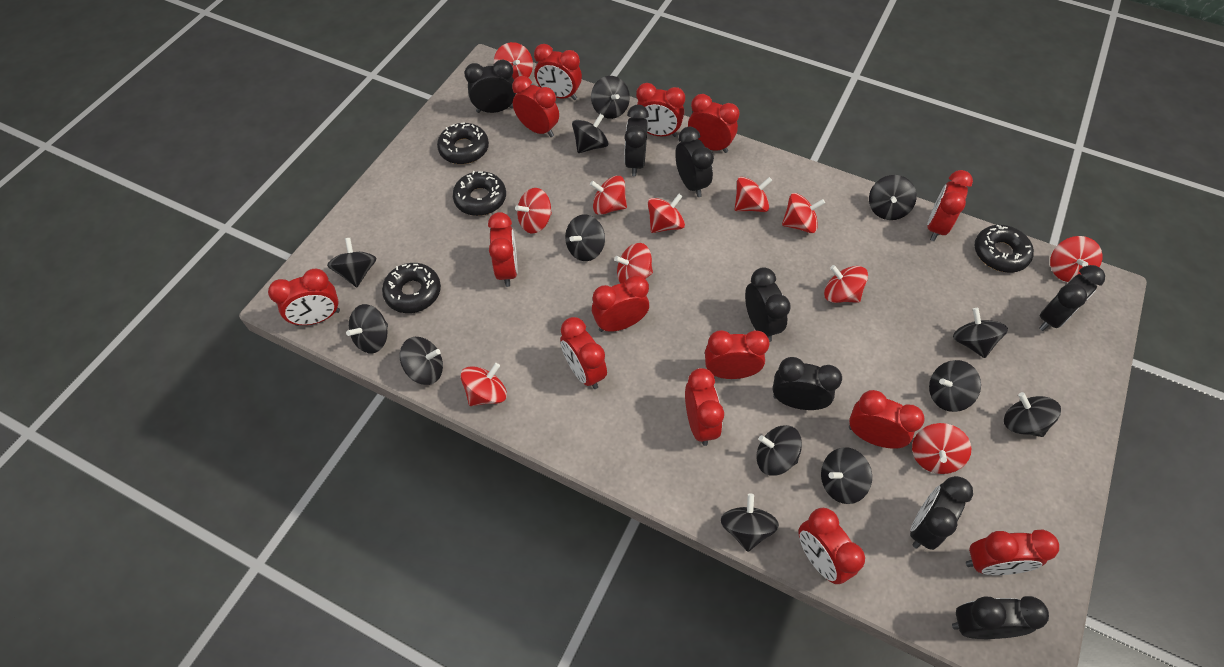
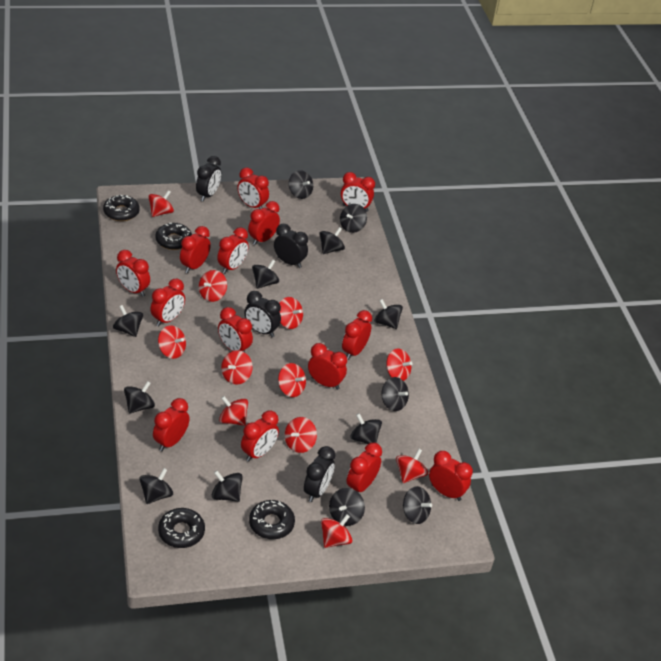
black clock: 8 -> 4

